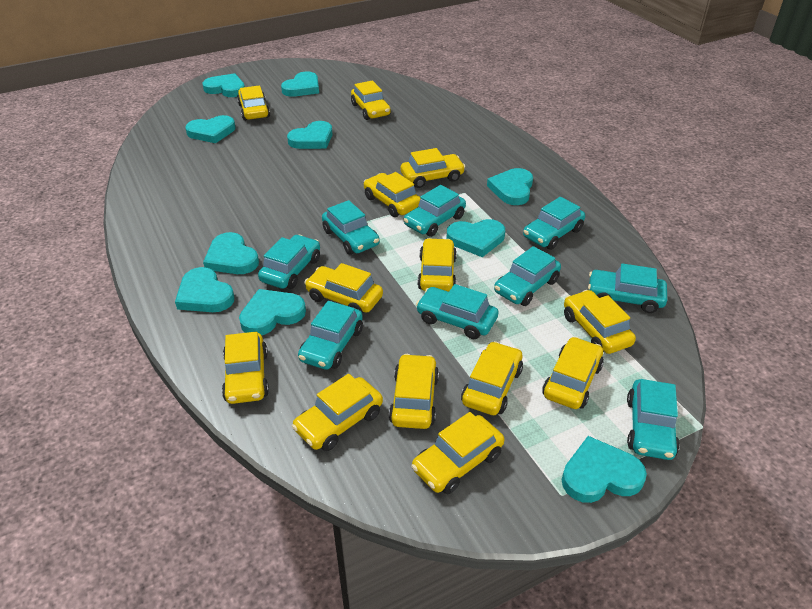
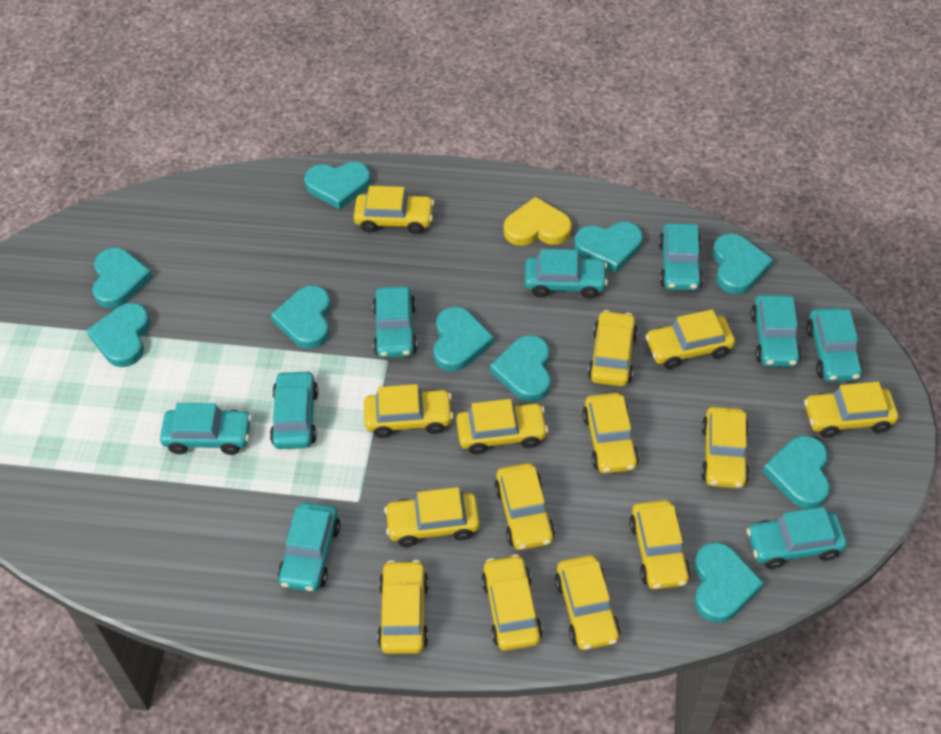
yellow car: 13 -> 14
yellow heart: 0 -> 1

